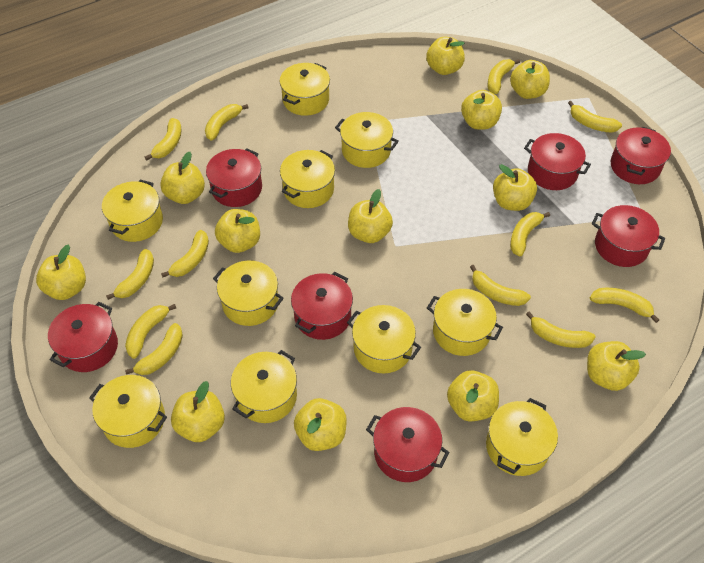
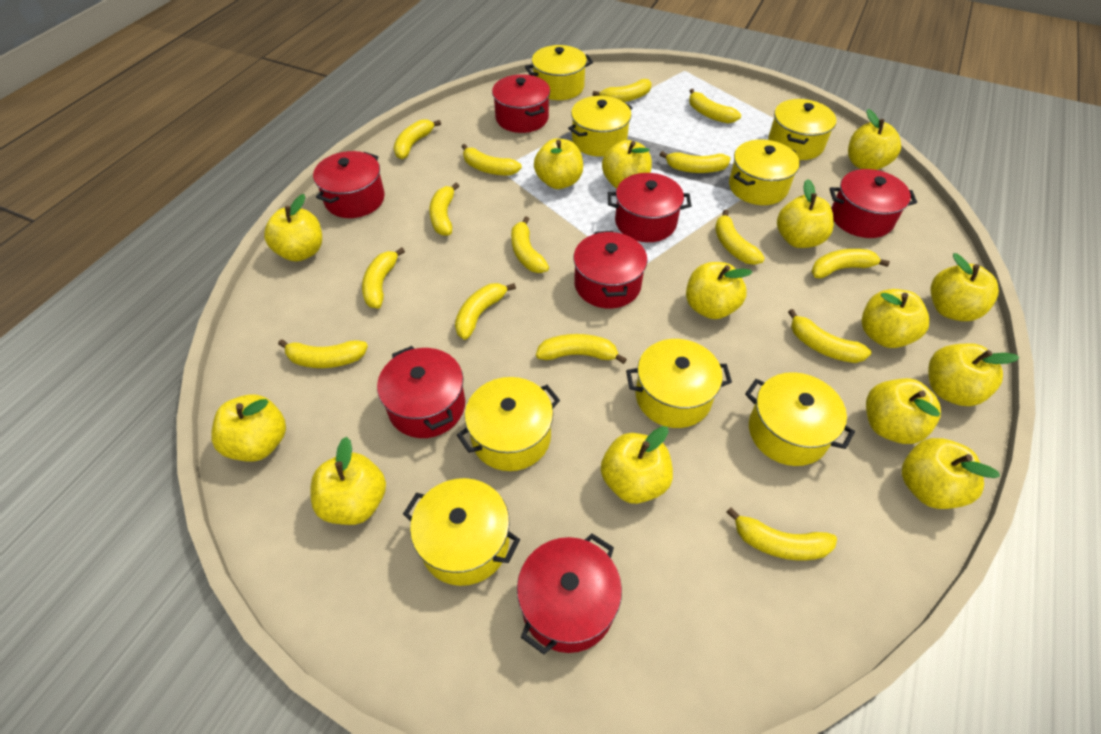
yellow apple: 12 -> 14
yellow banana: 12 -> 15
yellow pot: 10 -> 8

